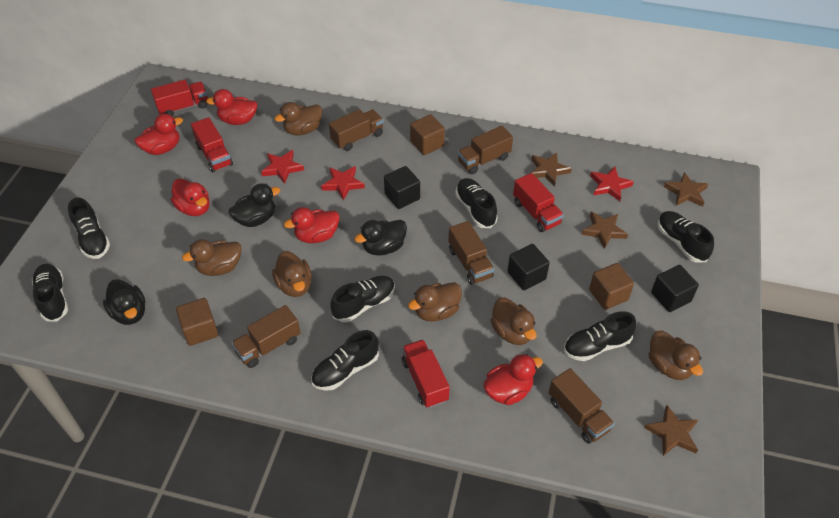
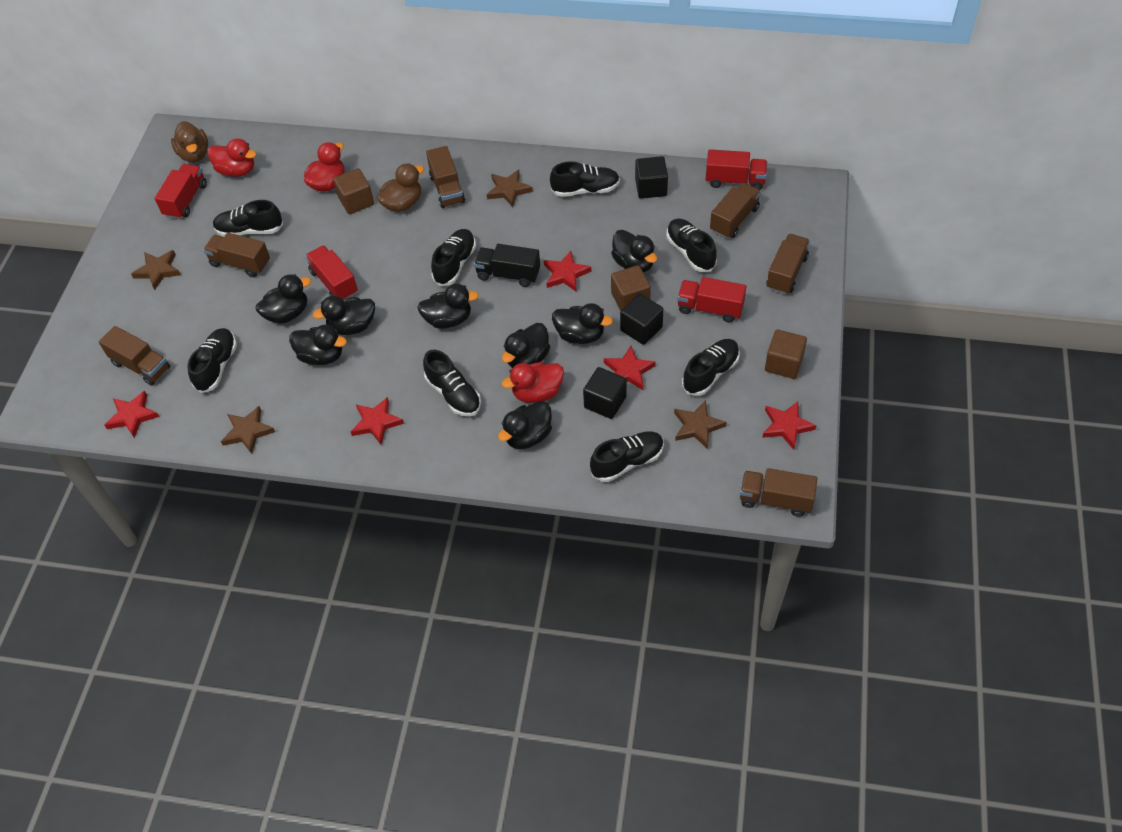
black duck: 3 -> 8
black shoe: 7 -> 8
black truck: 0 -> 1
brown duck: 6 -> 2
brown truck: 5 -> 6
red duck: 5 -> 3
red star: 3 -> 5

